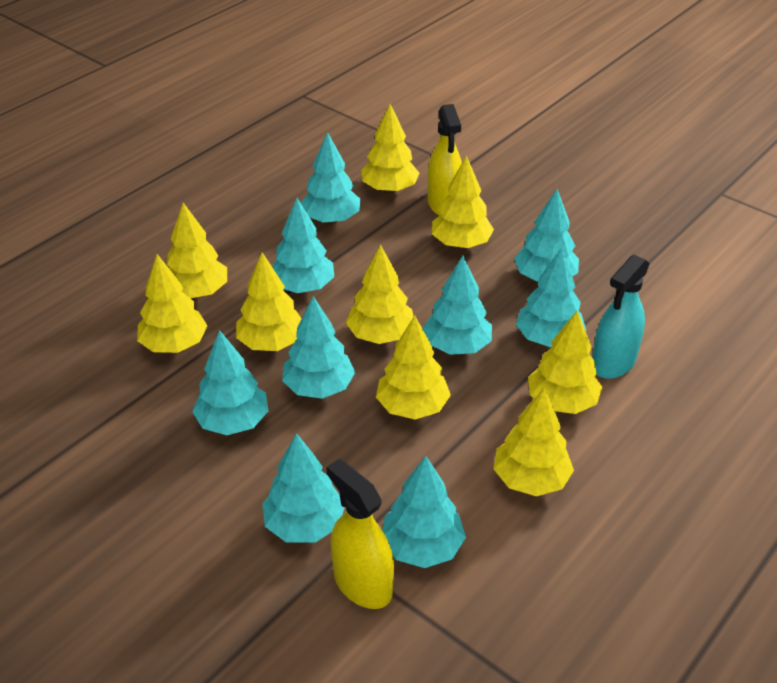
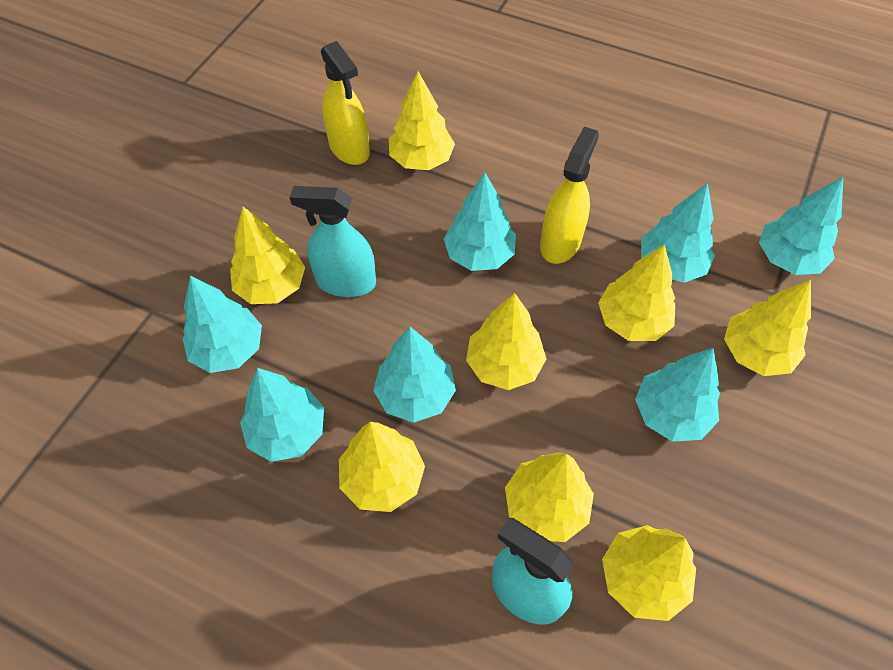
turquoise spray bottle: 1 -> 2
turquoise tree: 9 -> 7
yellow tree: 9 -> 8

